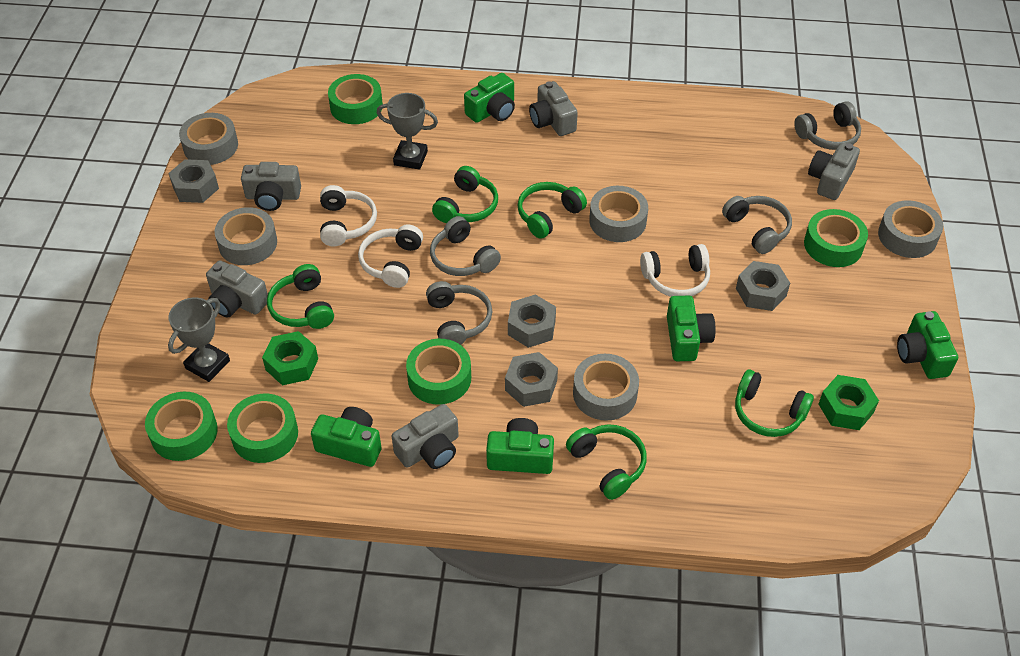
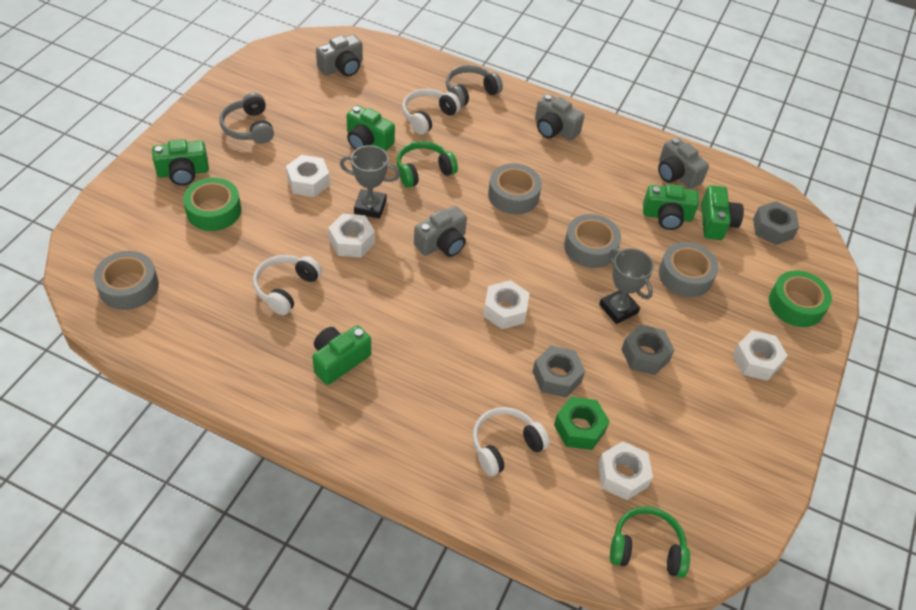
green headphones: 5 -> 2
green nut: 2 -> 1
green tape: 5 -> 2
grey camera: 5 -> 4
grey headphones: 4 -> 2
grey nut: 4 -> 3
grey tape: 5 -> 4
white nut: 0 -> 5

